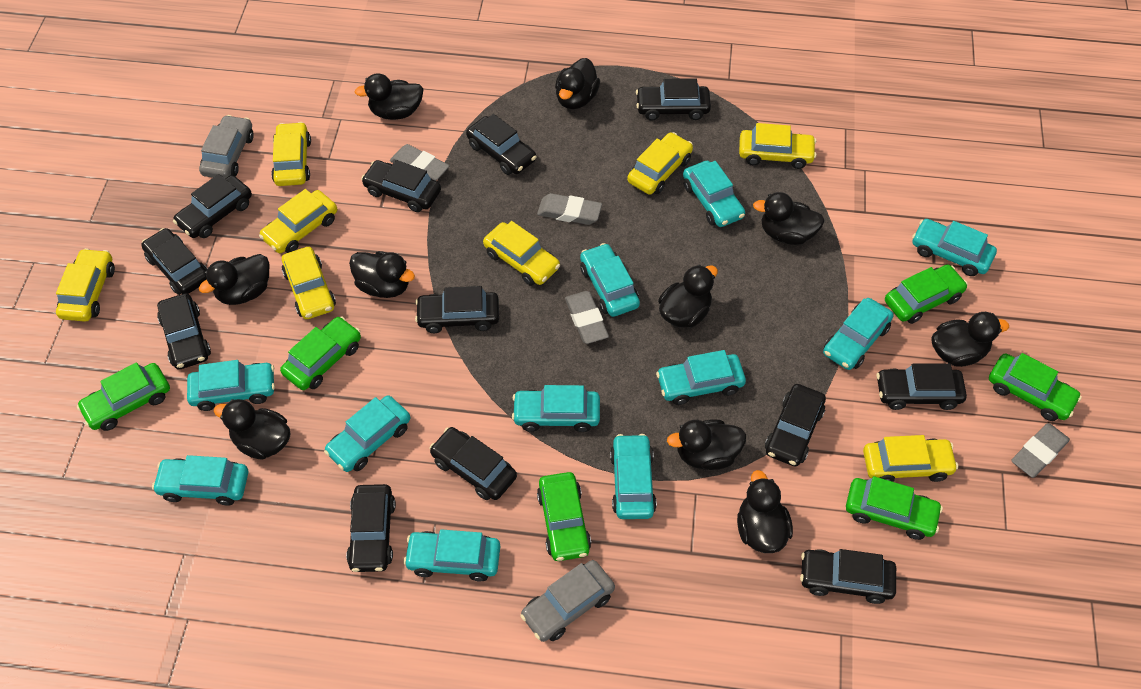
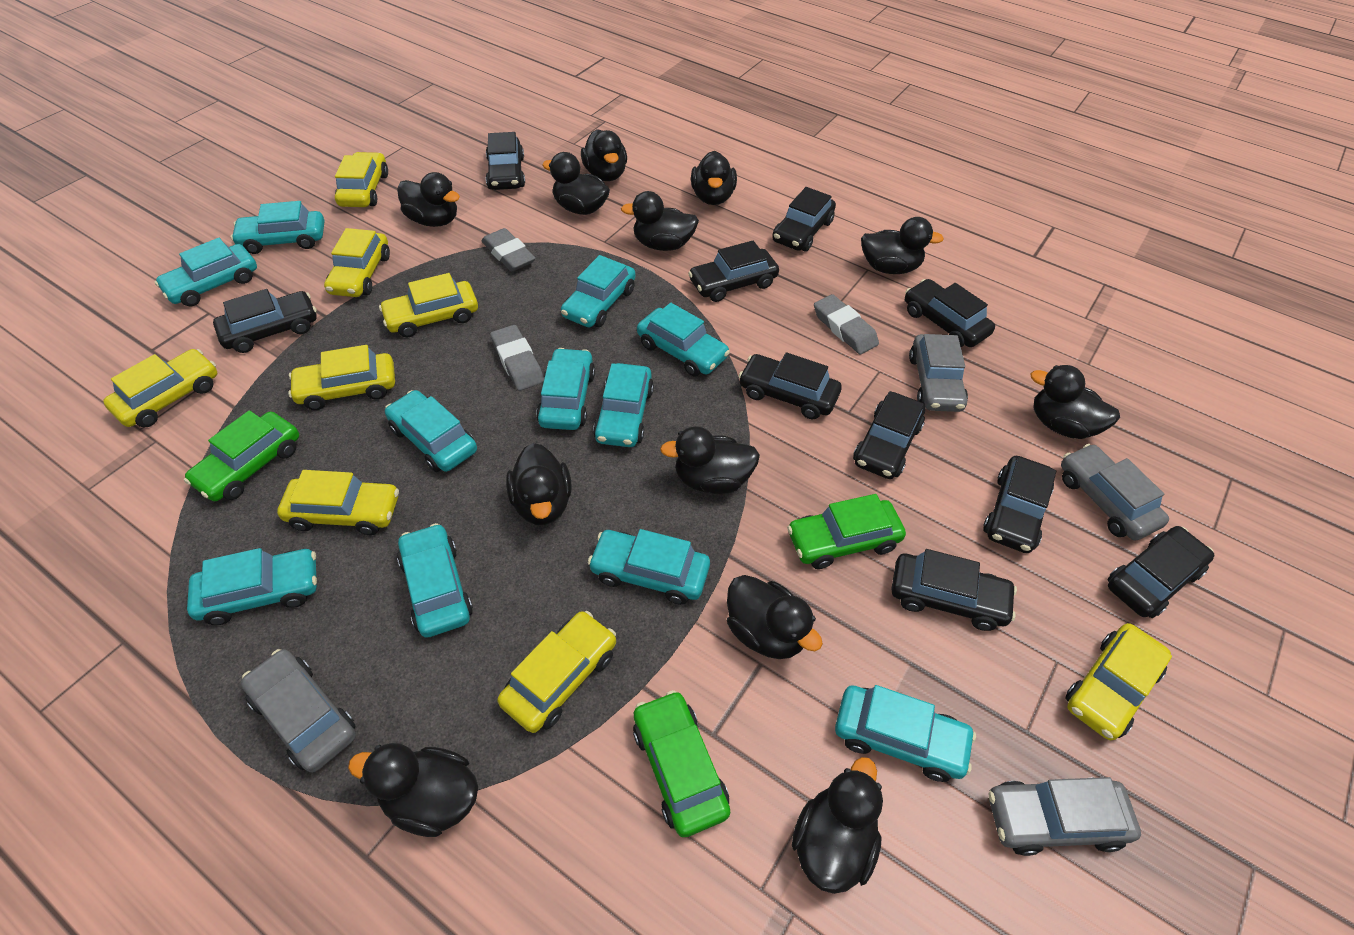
black car: 12 -> 10
black duck: 10 -> 12
green car: 6 -> 3
grey car: 2 -> 4
grey eraser: 4 -> 3

